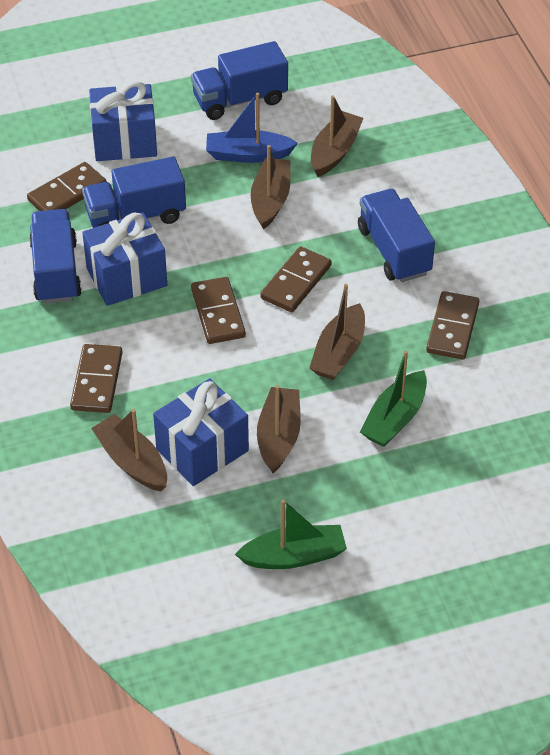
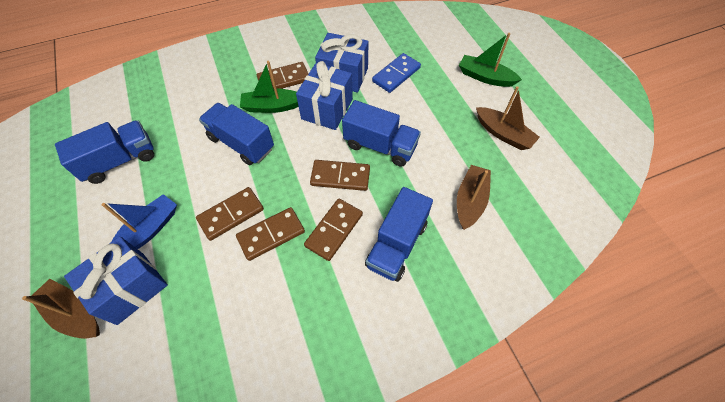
blue domino: 0 -> 1
brown boat: 5 -> 3

